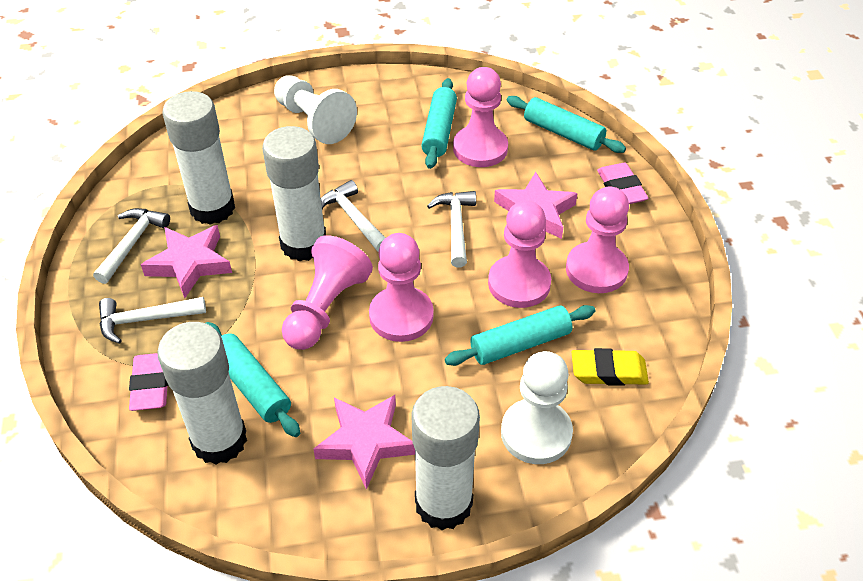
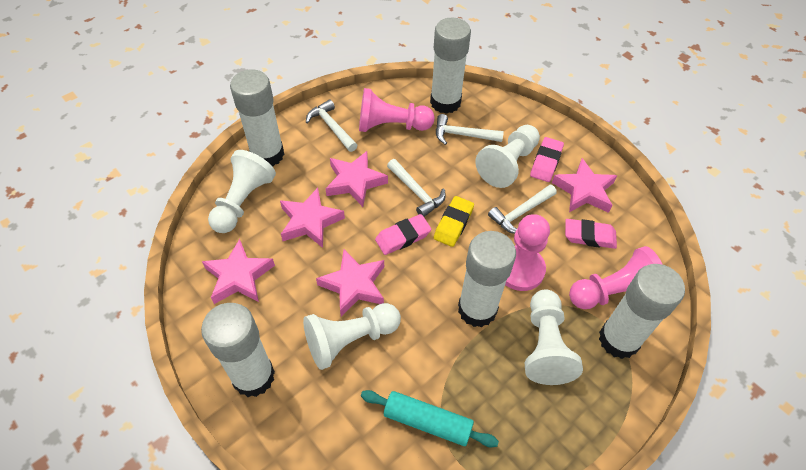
pink eraser: 2 -> 3
pink pawn: 5 -> 3
pink star: 3 -> 5
turquoise rolling pin: 4 -> 1
white glue stick: 4 -> 5
white pawn: 2 -> 4

